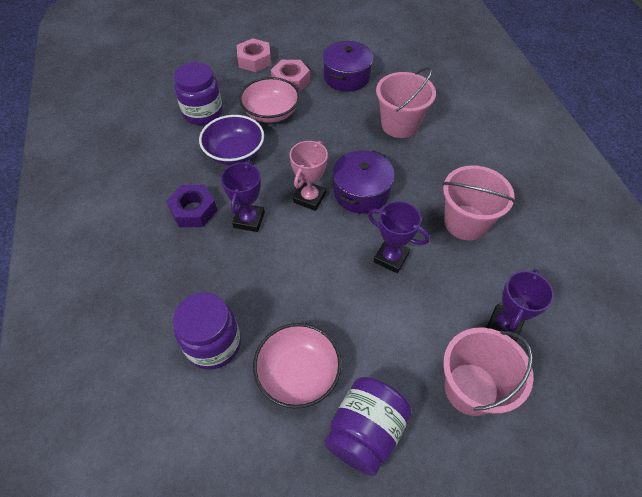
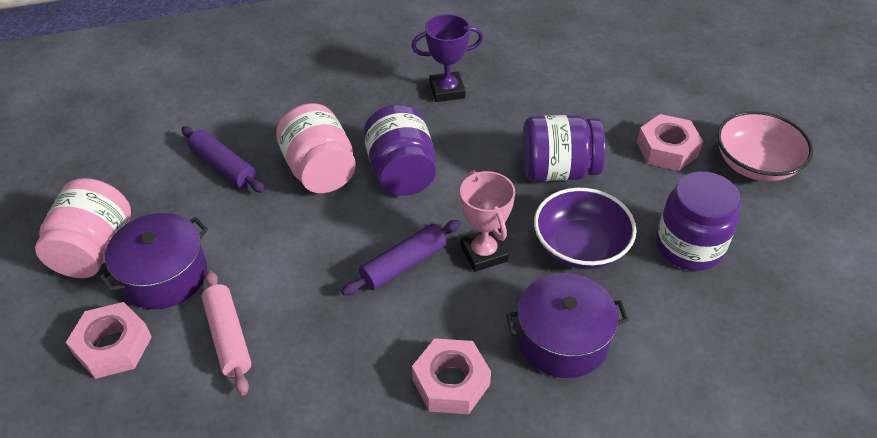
pink bowl: 2 -> 1
pink bucket: 3 -> 0
pink jar: 0 -> 2
pink nut: 2 -> 3
pink rolling pin: 0 -> 1
purple nut: 1 -> 0
purple rolling pin: 0 -> 2
purple trophy: 3 -> 1

